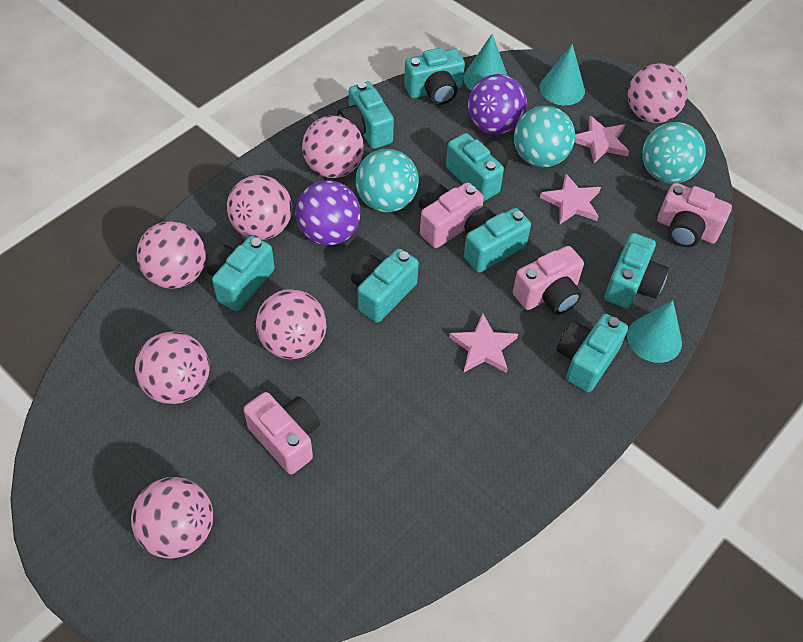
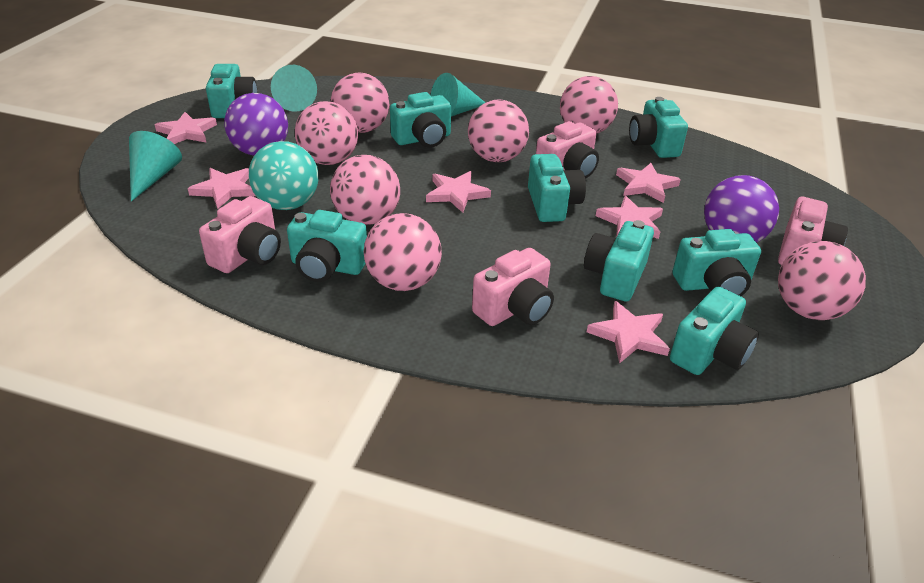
pink star: 3 -> 6
turquoise ball: 3 -> 1

